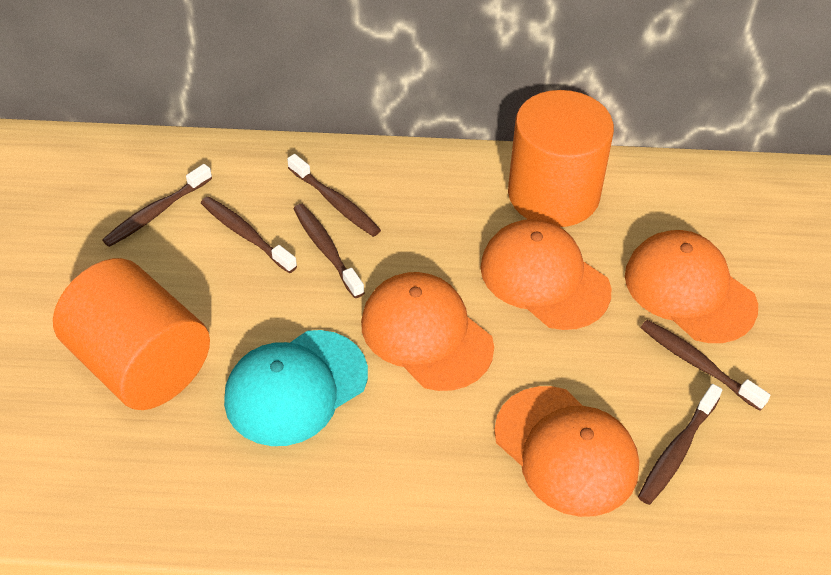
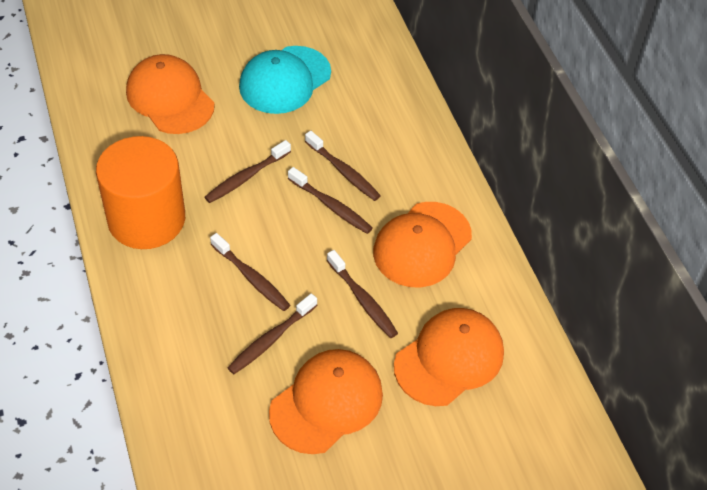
orange cylinder: 2 -> 1

